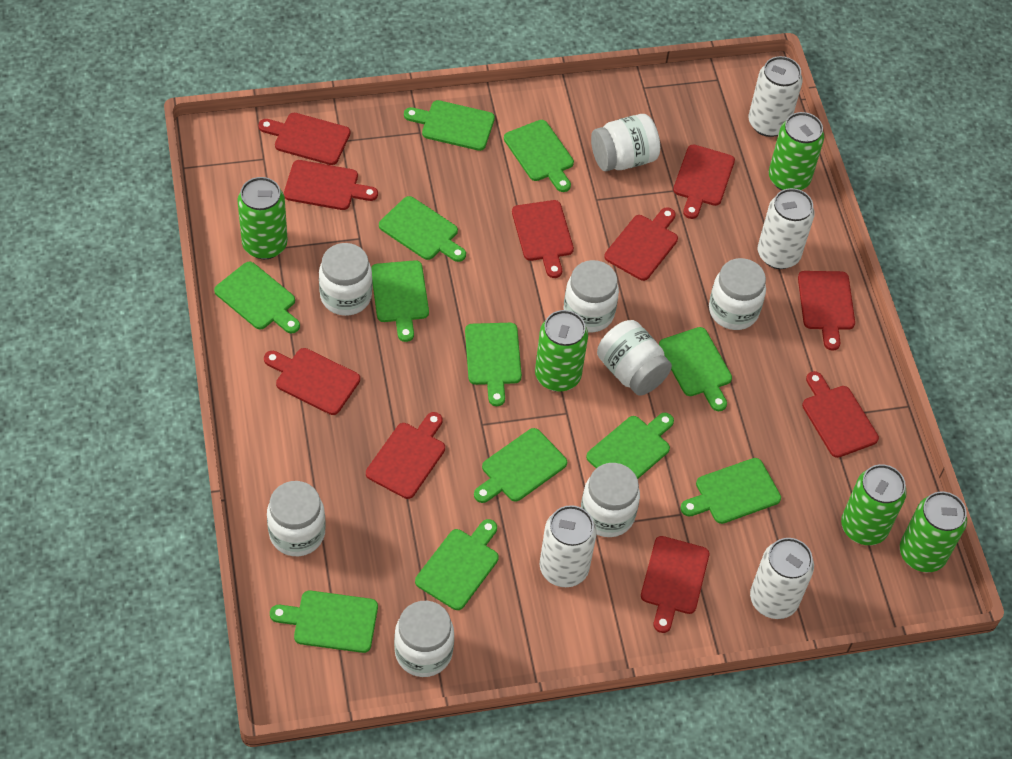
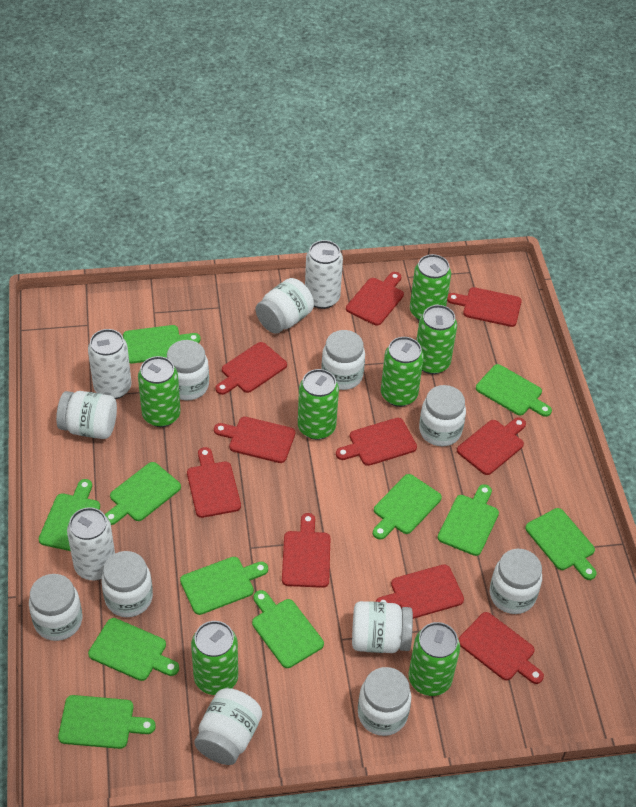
green can: 5 -> 7
green cutting board: 12 -> 11
white can: 4 -> 3
white jar: 8 -> 11

